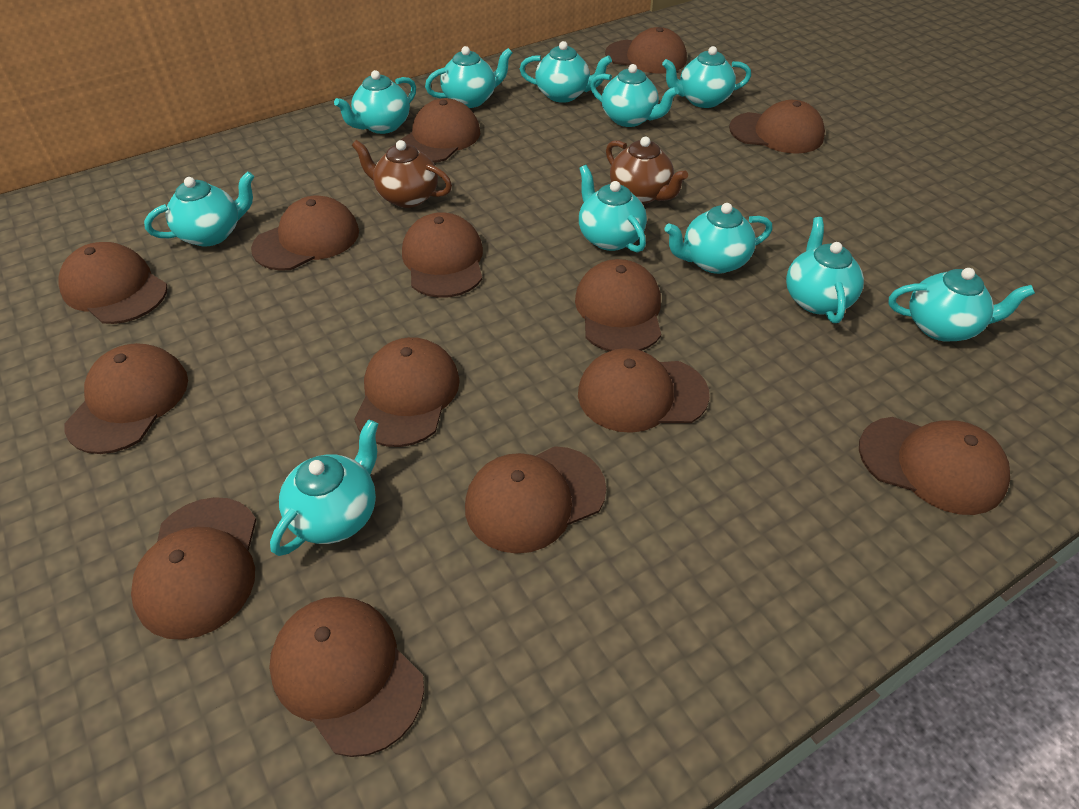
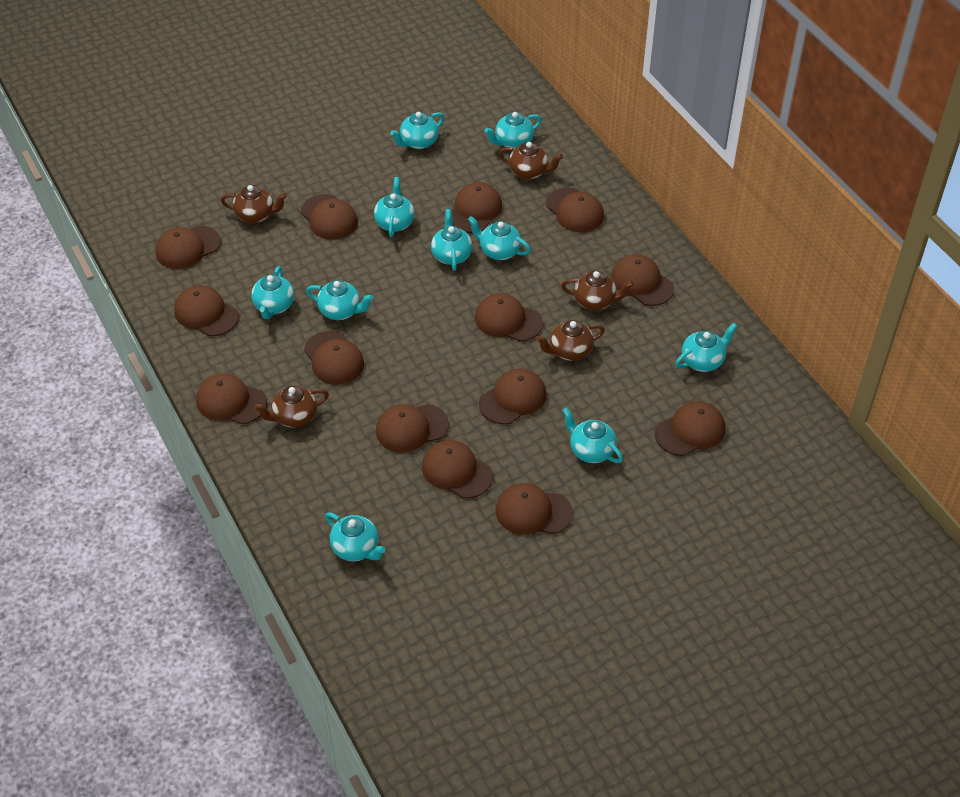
brown teapot: 2 -> 5
turquoise teapot: 11 -> 10

